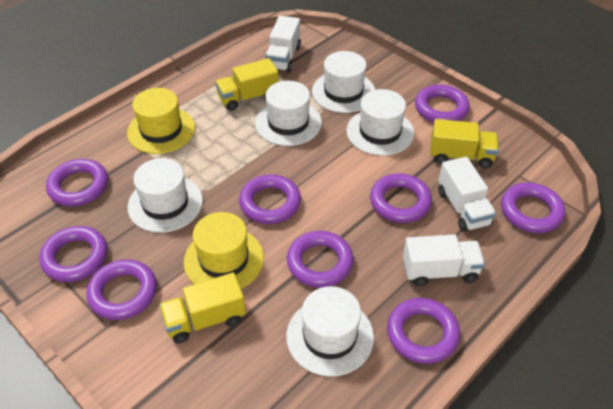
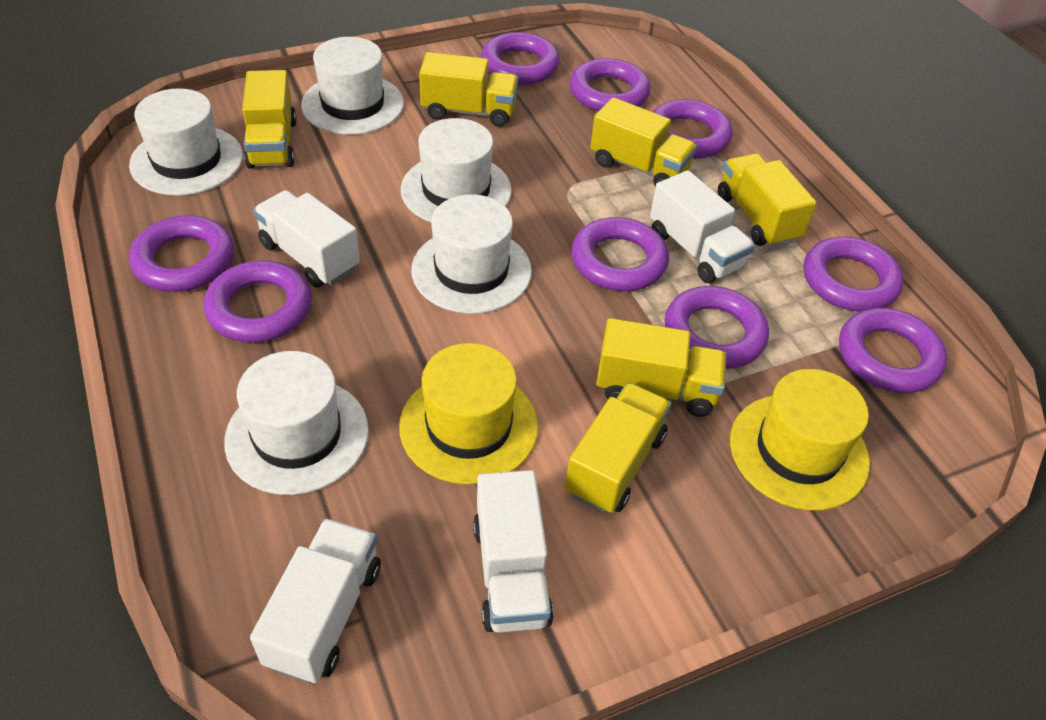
white truck: 3 -> 4
yellow truck: 3 -> 6

